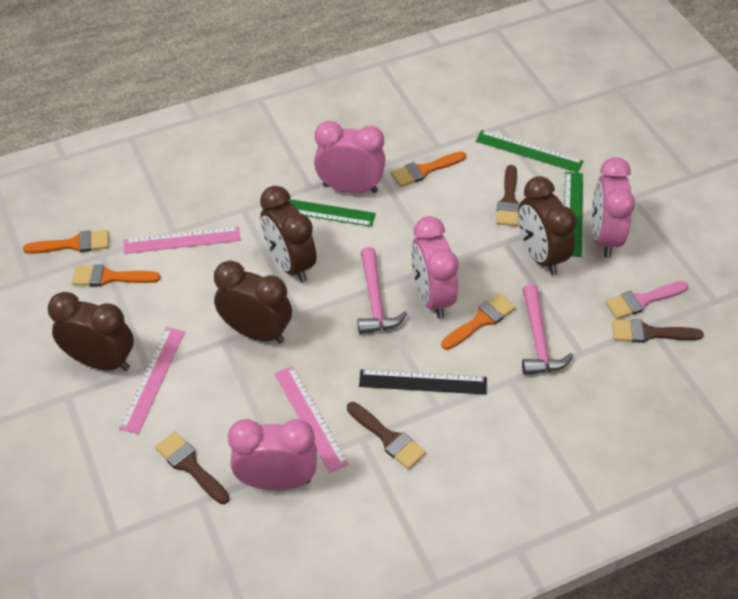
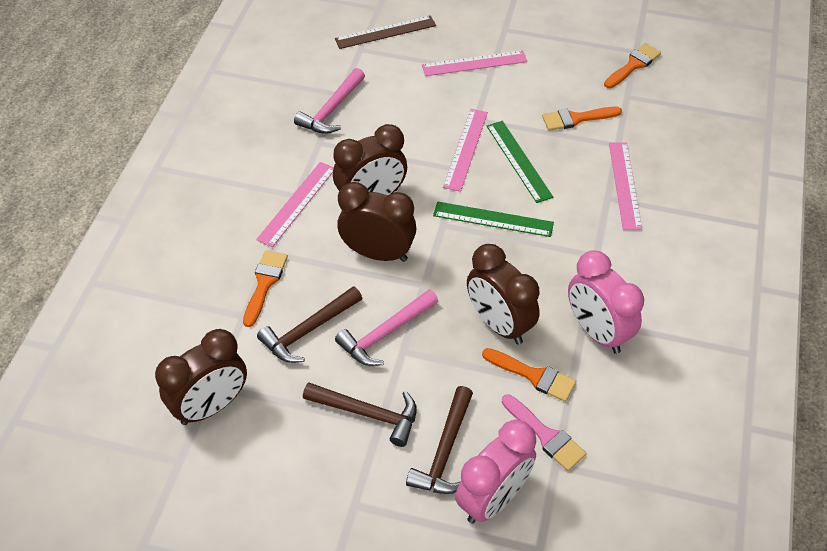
black ruler: 1 -> 0
brown brush: 4 -> 0
brown hammer: 0 -> 3
brown ruler: 0 -> 1
green ruler: 3 -> 2
pink clock: 4 -> 2
pink ruler: 3 -> 4

